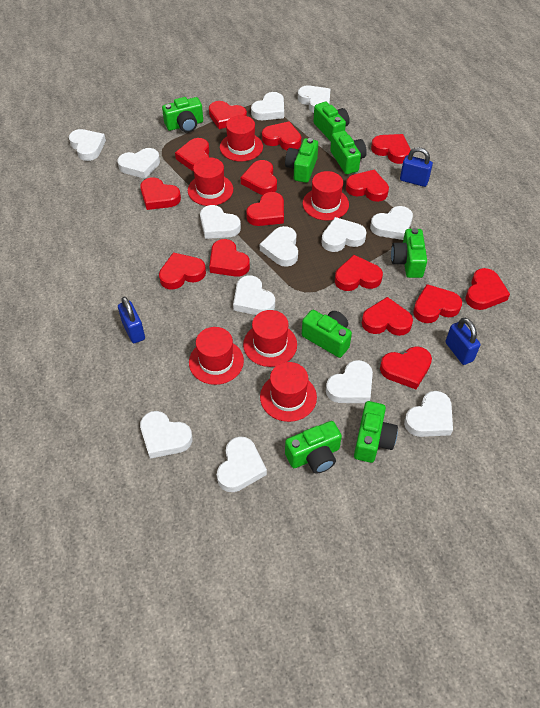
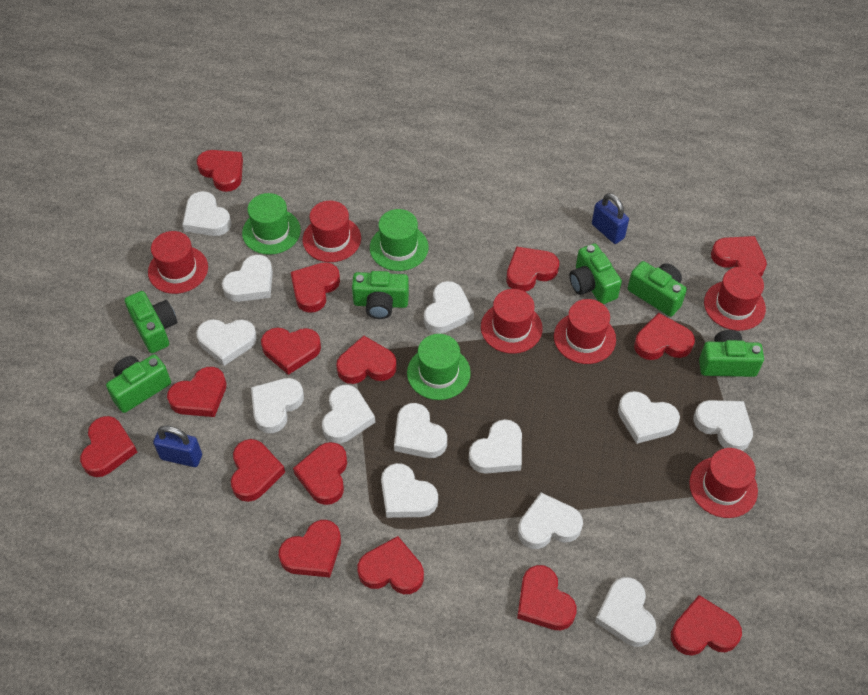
blue padlock: 3 -> 2
green camera: 8 -> 6
green hat: 0 -> 3

